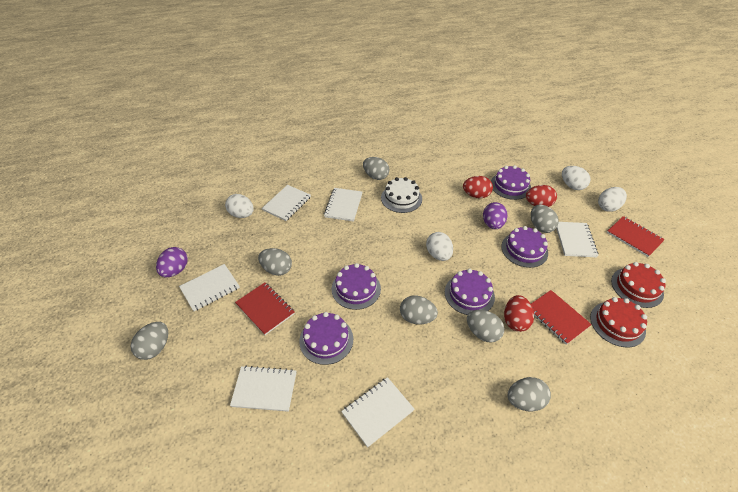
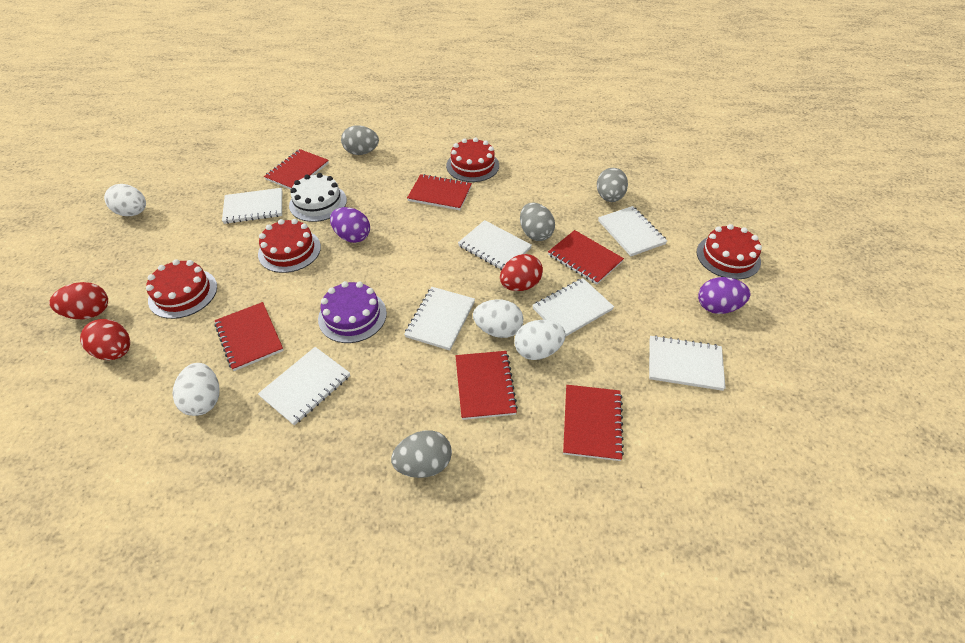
grey egg: 7 -> 4
purple cake: 5 -> 1
red cake: 2 -> 4
red notebook: 3 -> 6
white notebook: 6 -> 7

